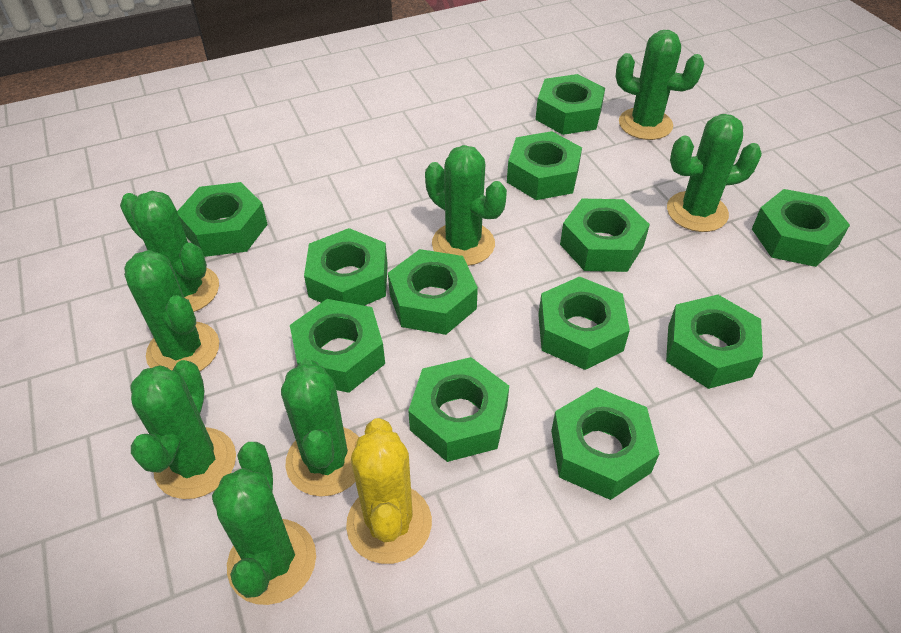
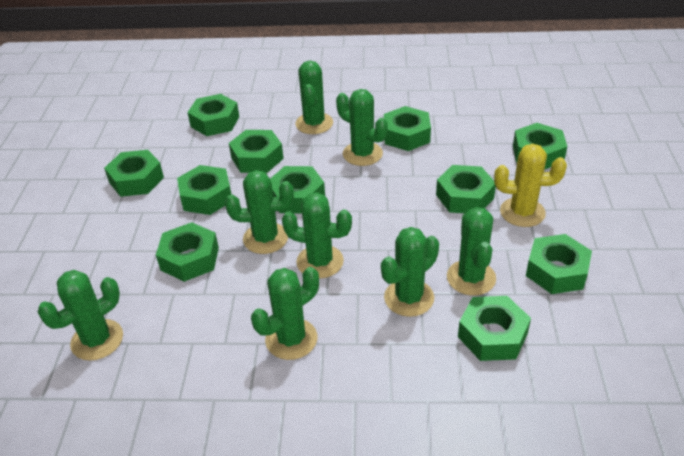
green nut: 12 -> 11

